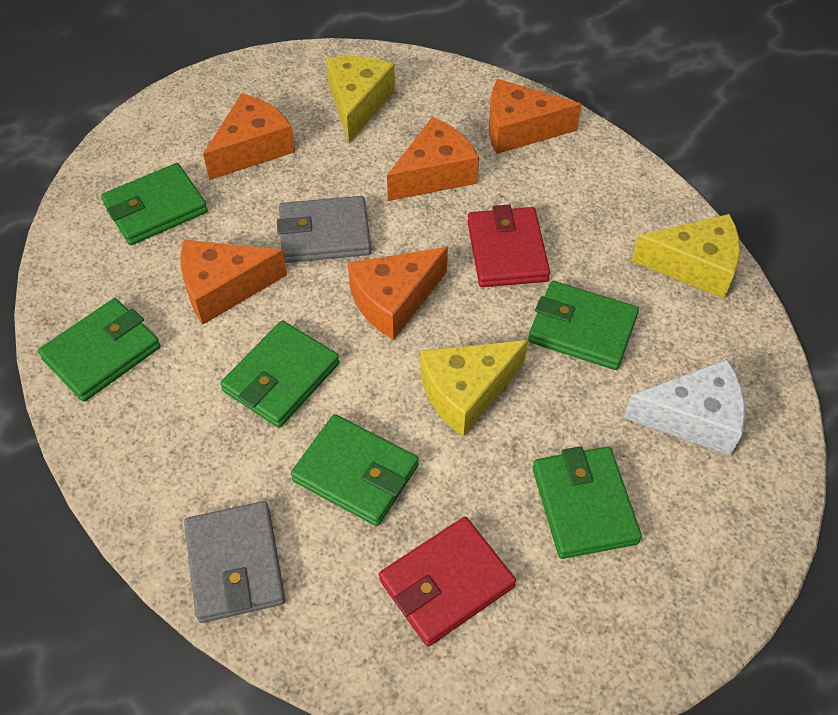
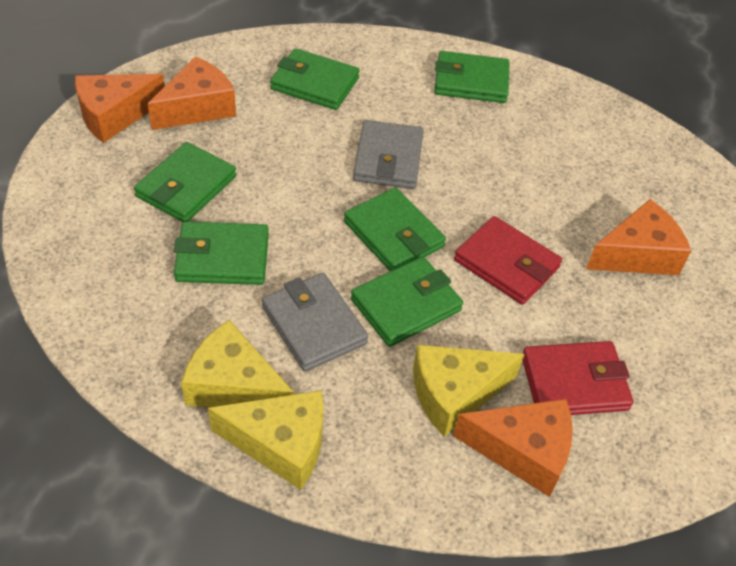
orange cheese: 5 -> 4
white cheese: 1 -> 0

